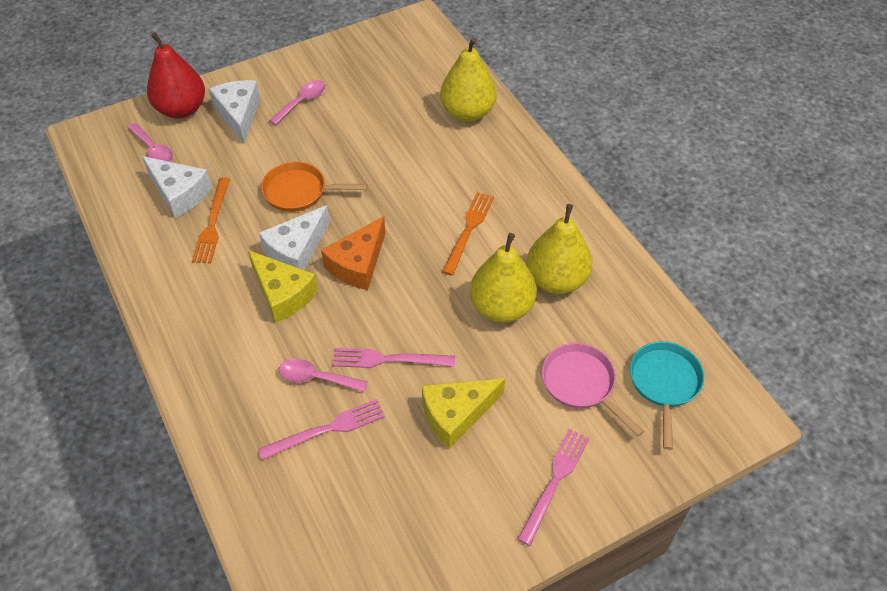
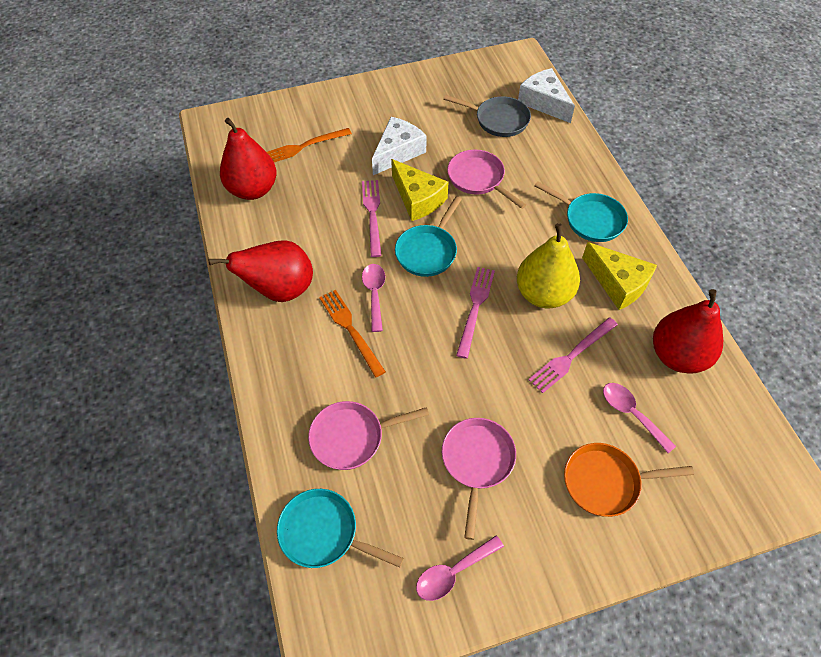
grey pan: 0 -> 1
orange cheese: 1 -> 0
pink pan: 1 -> 3
red pear: 1 -> 3
turquoise pan: 1 -> 3
white cheese: 3 -> 2
yellow pear: 3 -> 1

